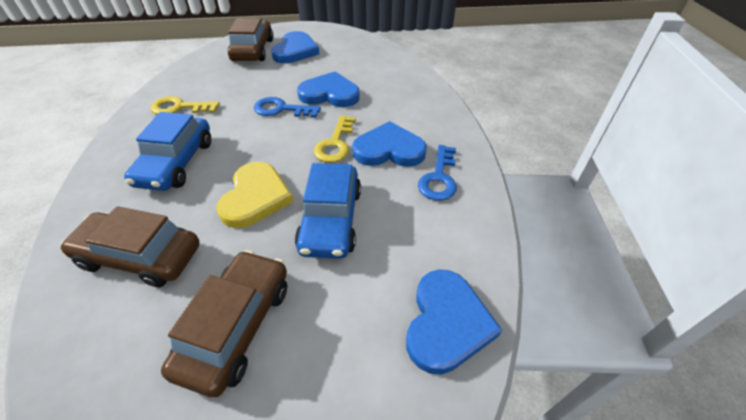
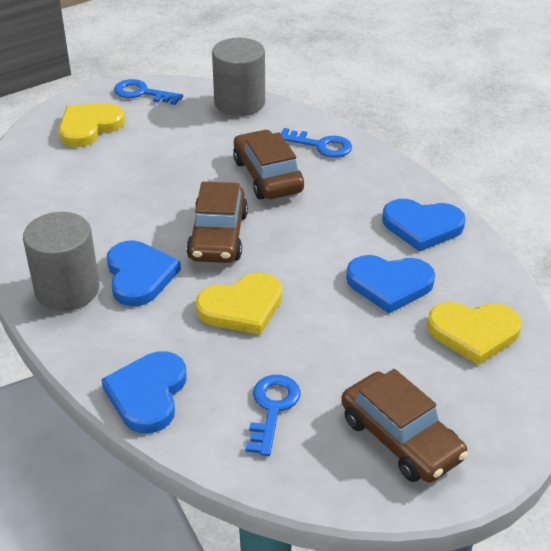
blue car: 2 -> 0
blue key: 2 -> 3
grey cylinder: 0 -> 2
yellow heart: 1 -> 3
yellow key: 2 -> 0

